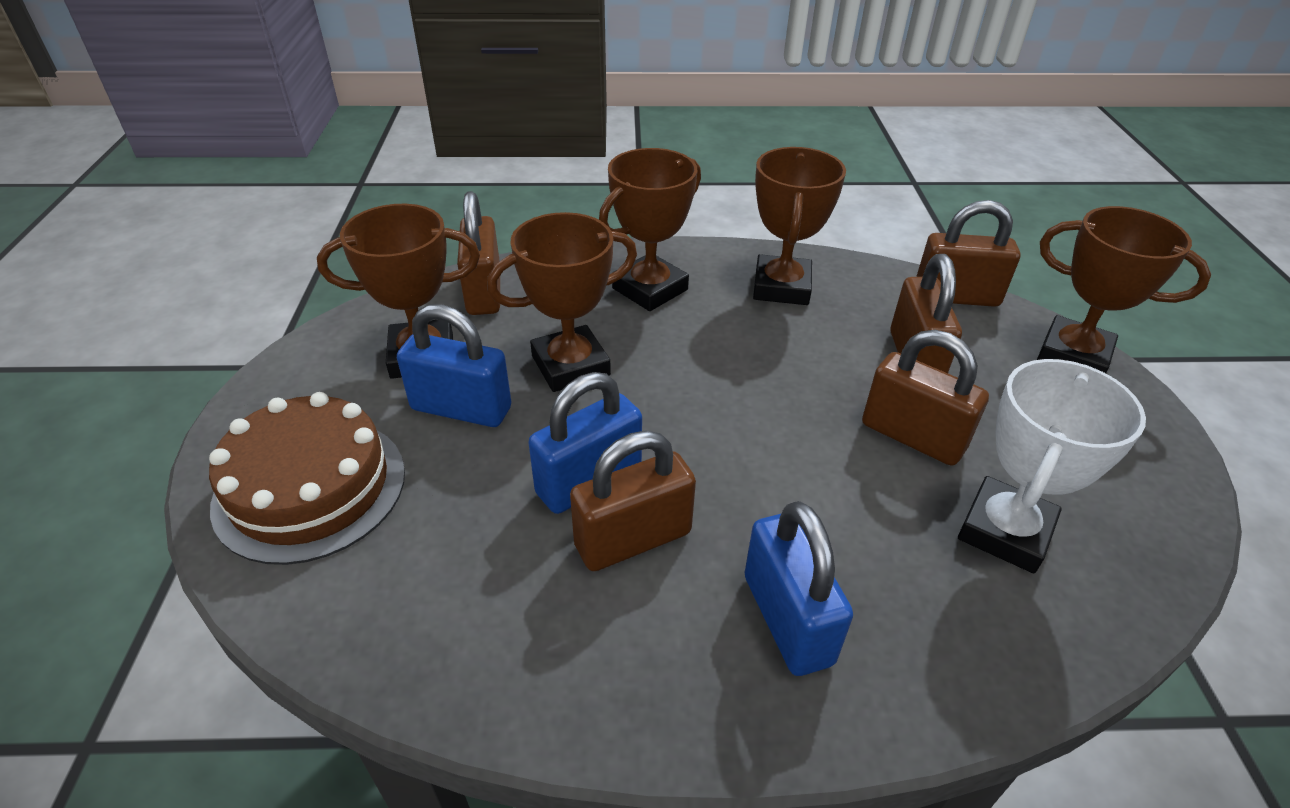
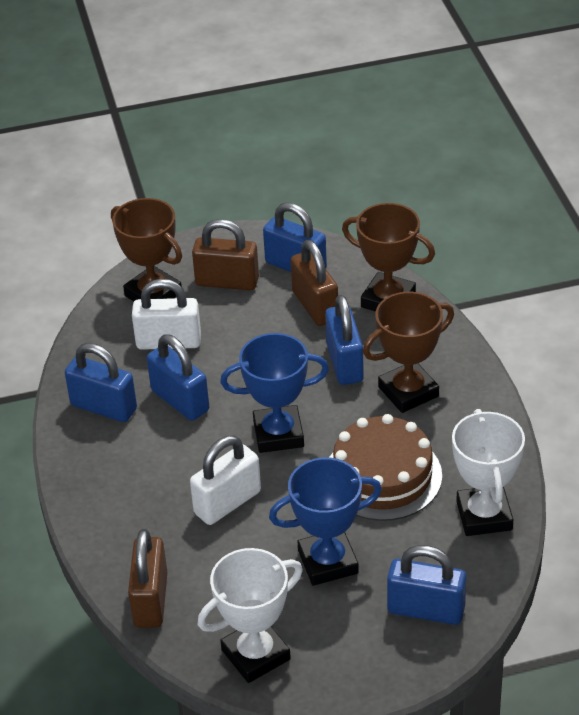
blue padlock: 3 -> 5
blue trophy: 0 -> 2
brown padlock: 5 -> 3
brown trophy: 5 -> 3
white padlock: 0 -> 2
white trophy: 1 -> 2

